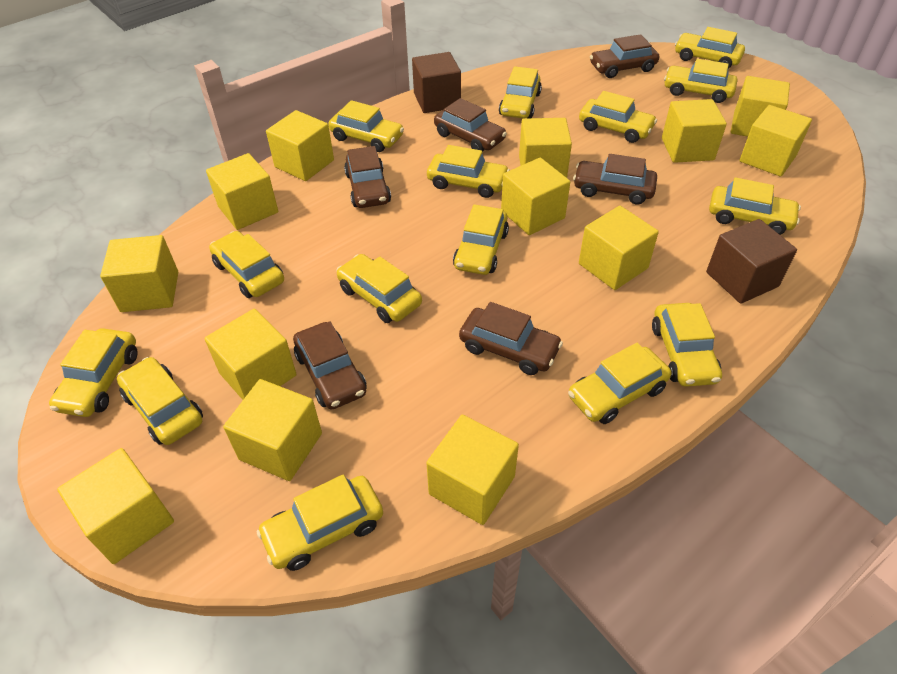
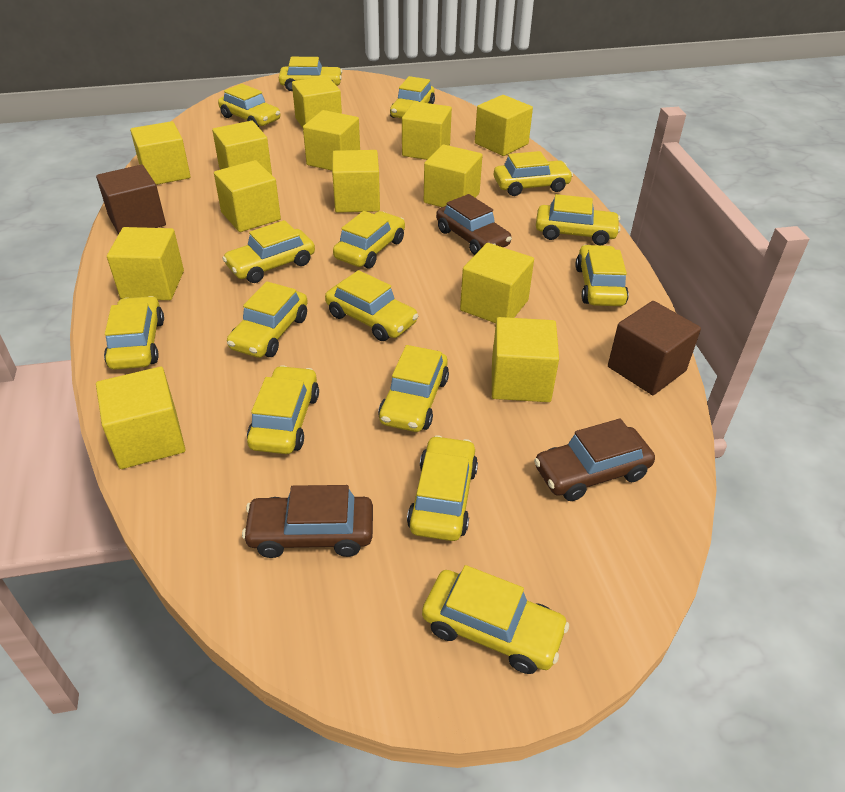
brown car: 6 -> 3

